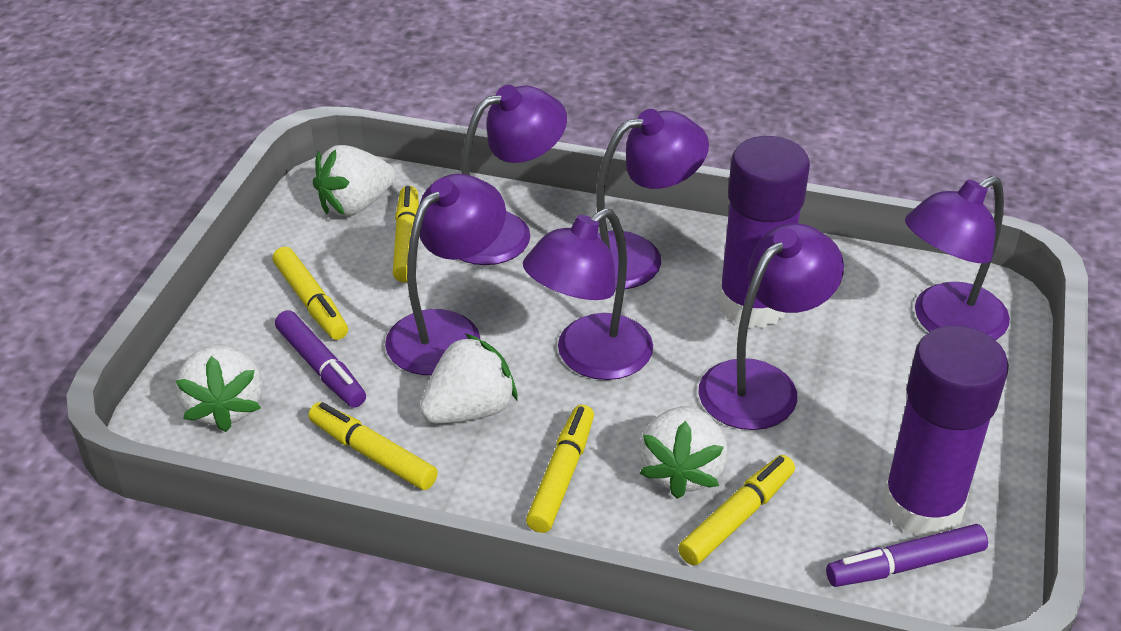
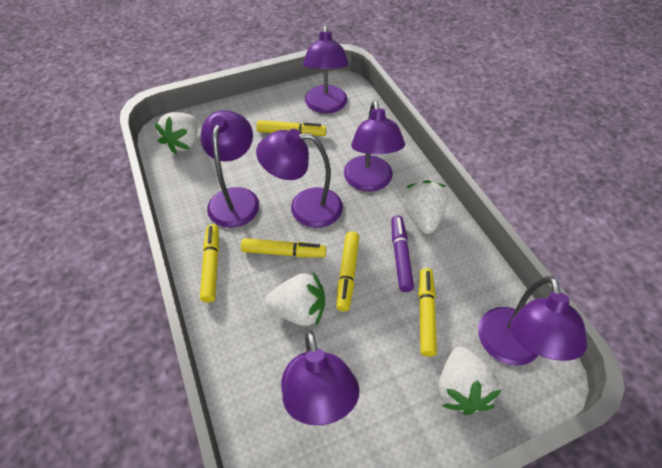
purple glue stick: 2 -> 0
purple marker: 2 -> 1

